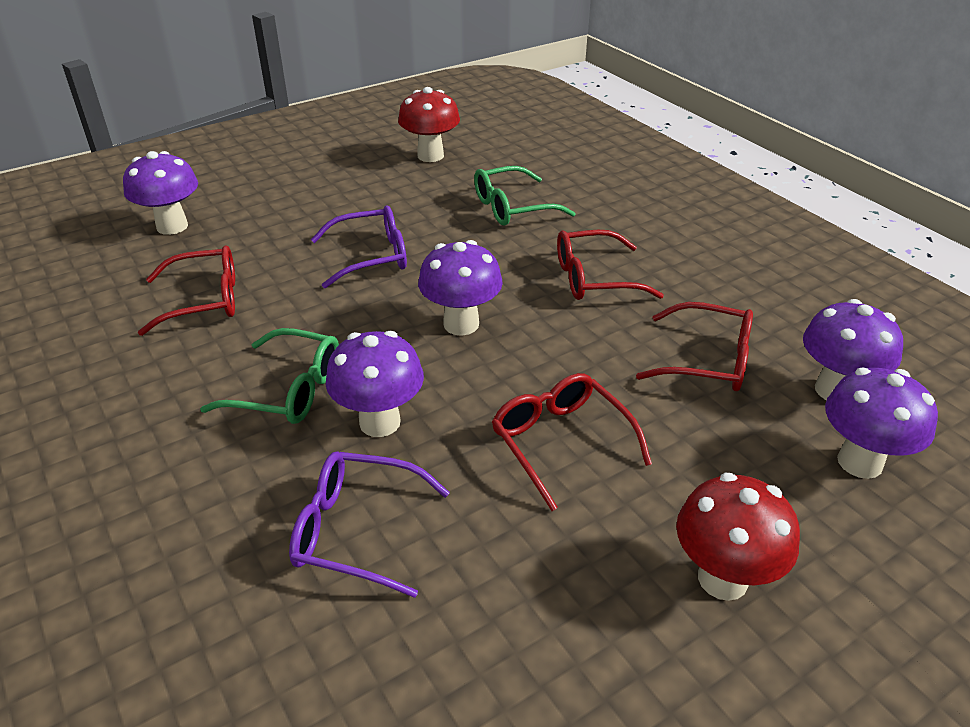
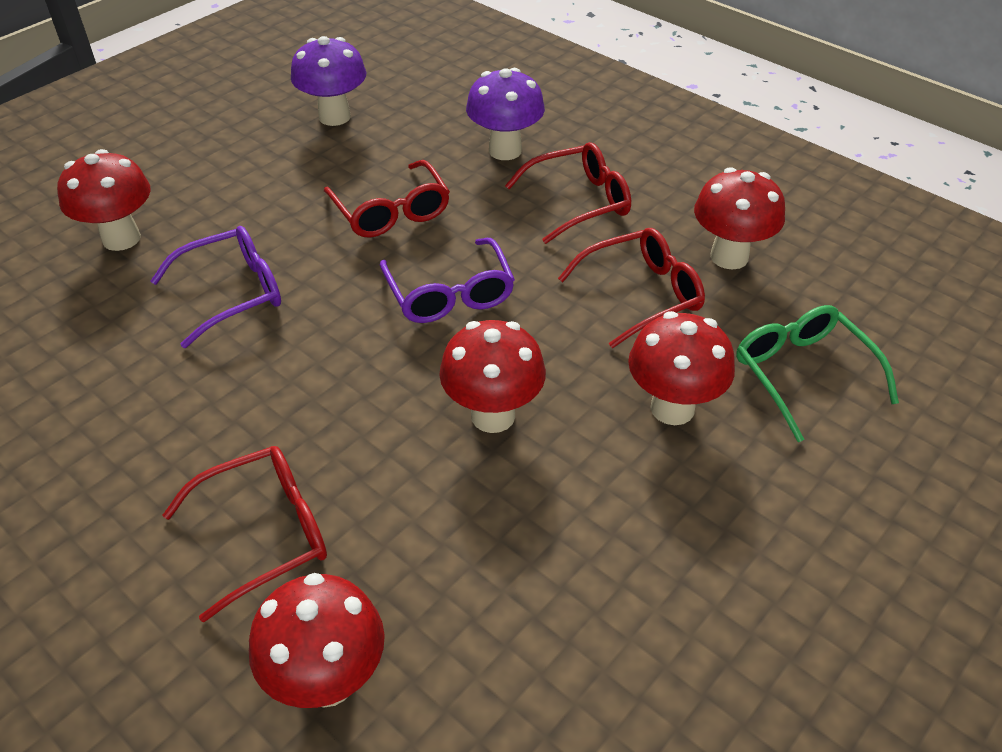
green glasses: 2 -> 1
purple mushroom: 5 -> 2
red mushroom: 2 -> 5

